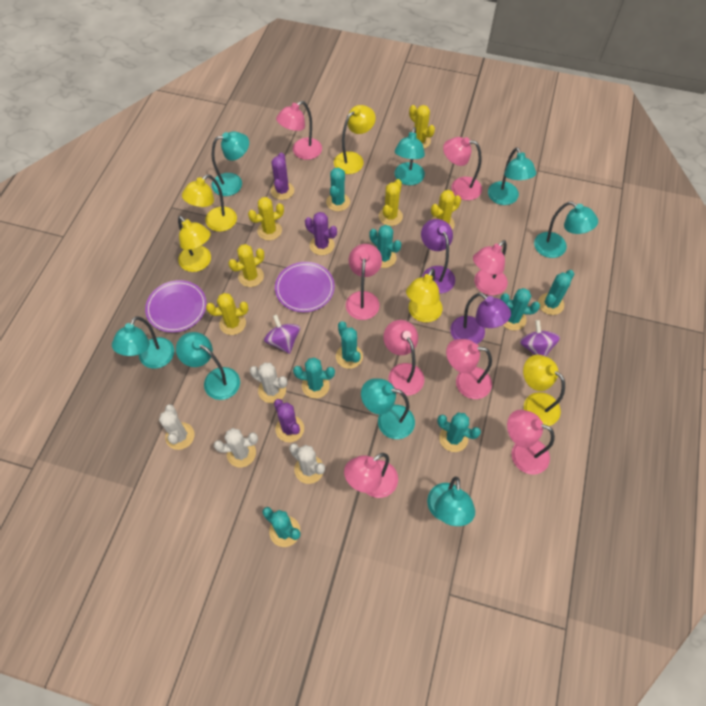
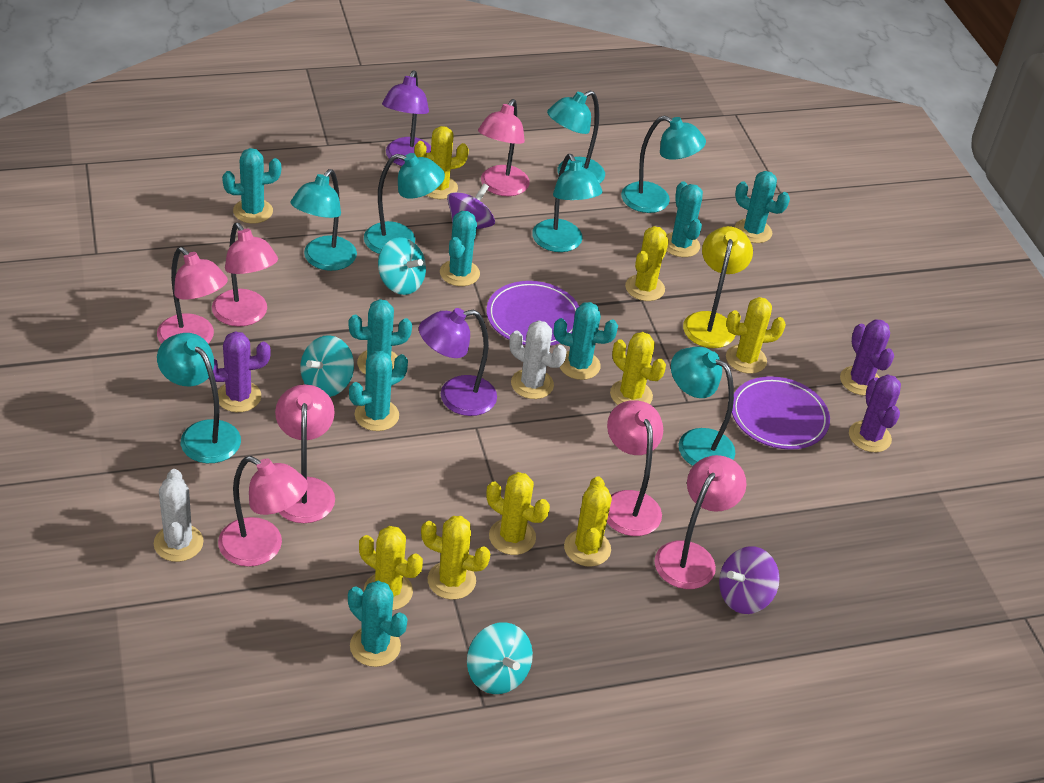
pink lamp: 8 -> 7
turquoise lamp: 8 -> 7
turquoise spinning top: 0 -> 3
white cactus: 4 -> 2
yellow cactus: 6 -> 8
yellow lamp: 5 -> 1

